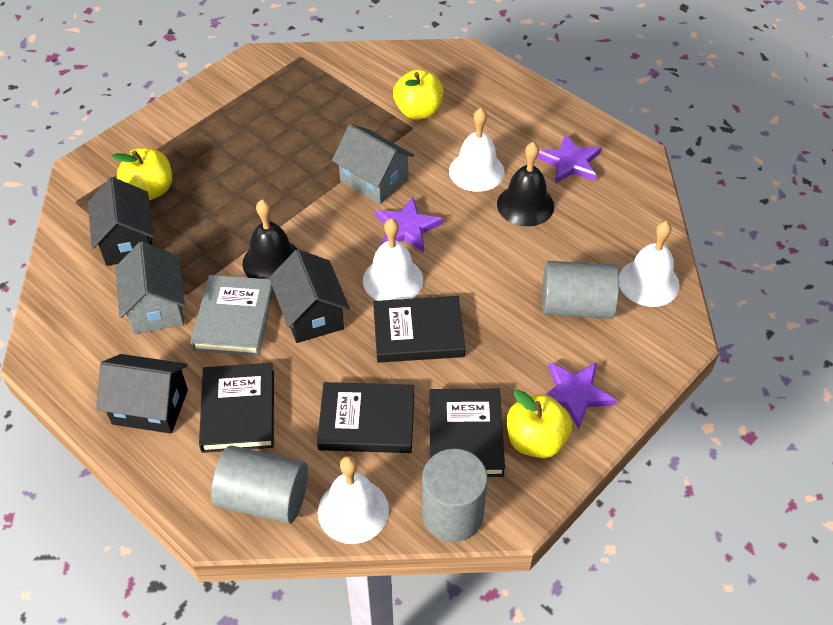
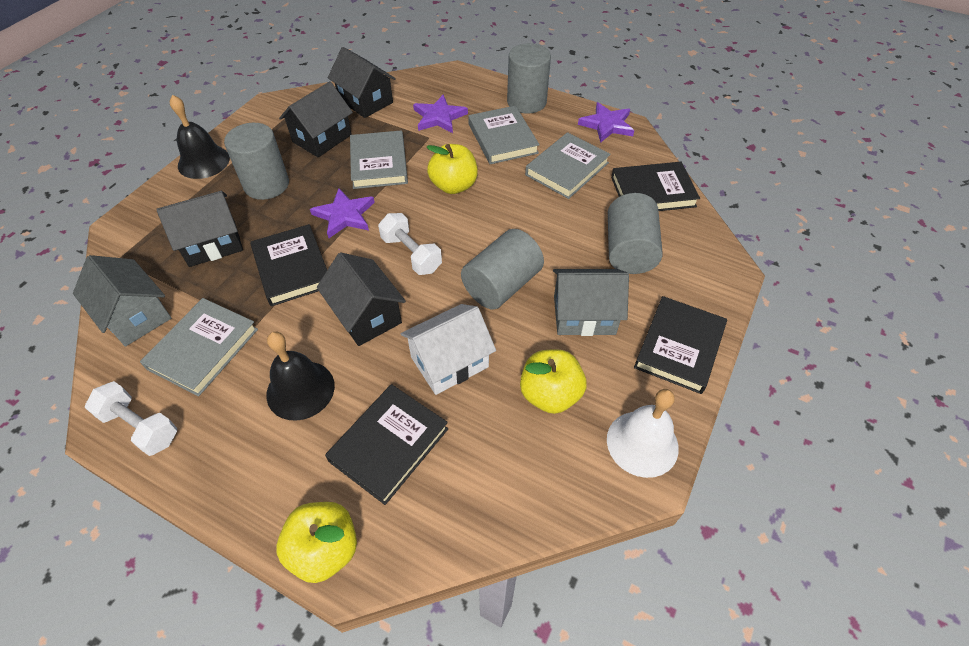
black house: 3 -> 4
grey book: 1 -> 4
grey cylinder: 3 -> 4
white bell: 4 -> 1
white dumbbell: 0 -> 2
white house: 0 -> 1

